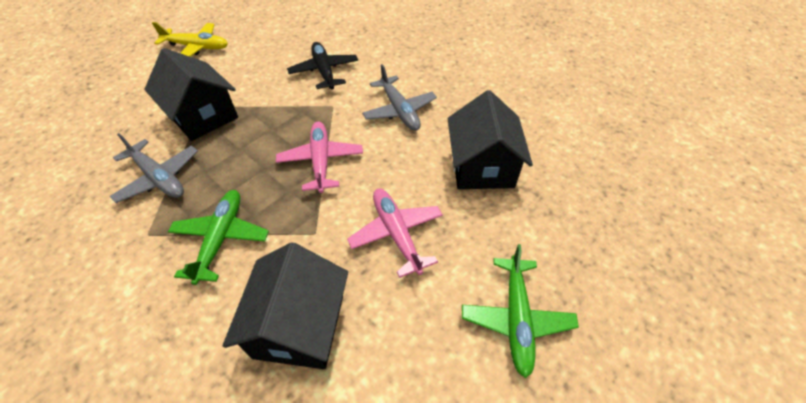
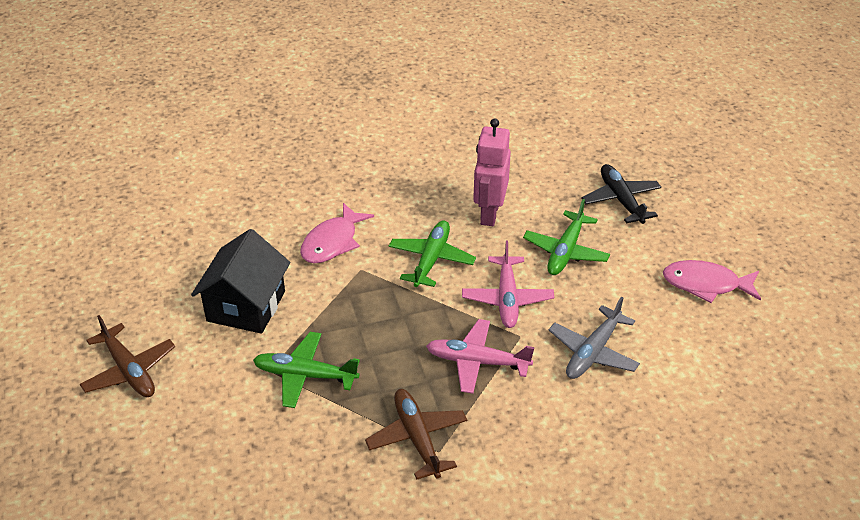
black house: 3 -> 1
brown plane: 0 -> 2
green plane: 2 -> 3
grey plane: 2 -> 1
pink fish: 0 -> 2
pink robot: 0 -> 1
yellow plane: 1 -> 0

